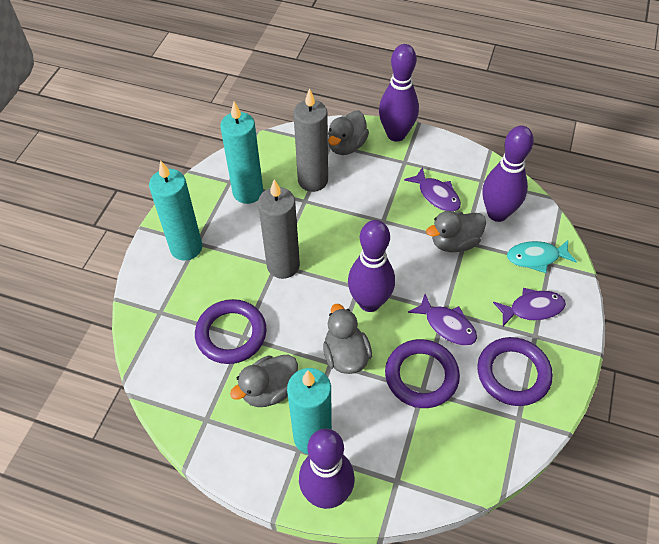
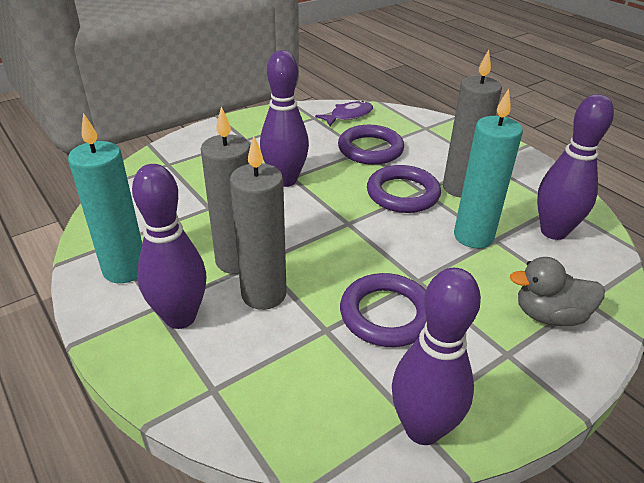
grey candle: 2 -> 3
grey duck: 4 -> 1
purple fish: 3 -> 1
turquoise candle: 3 -> 2
turquoise fish: 1 -> 0

